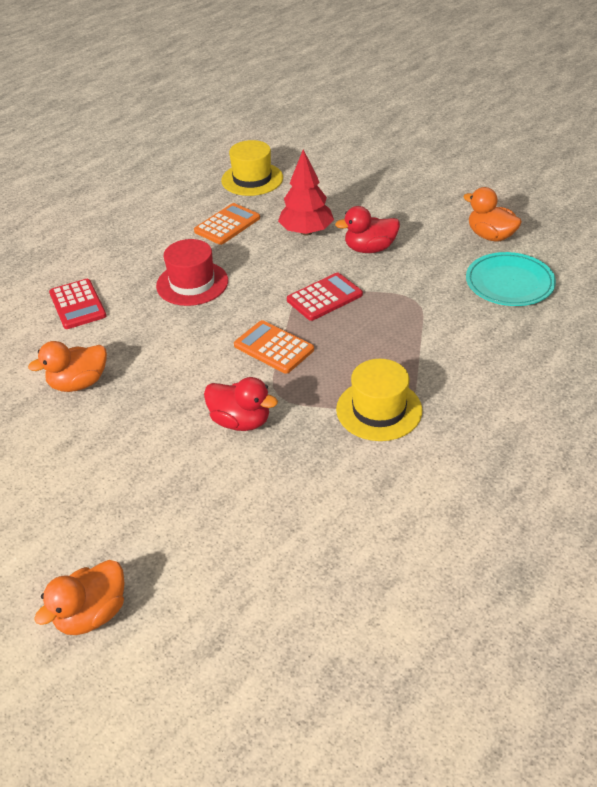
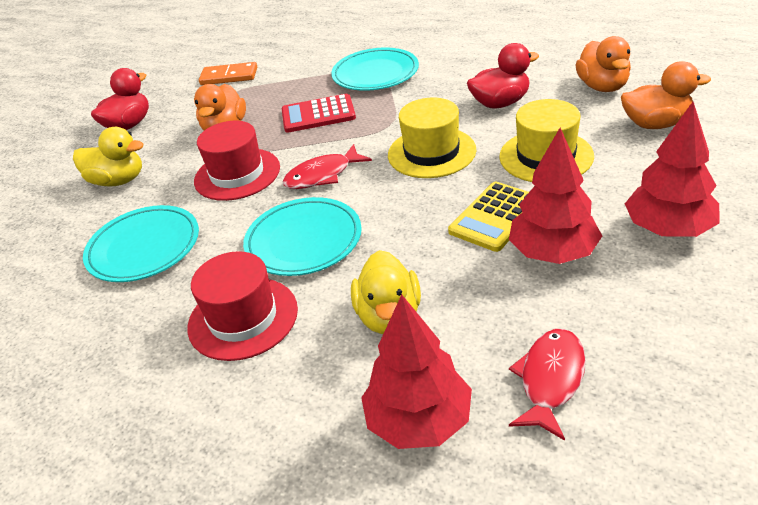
orange calculator: 2 -> 0
orange domino: 0 -> 1
red calculator: 2 -> 1
red fish: 0 -> 2
red hat: 1 -> 2
red tree: 1 -> 3
turquoise plate: 1 -> 3
yellow calculator: 0 -> 1
yellow duck: 0 -> 2

